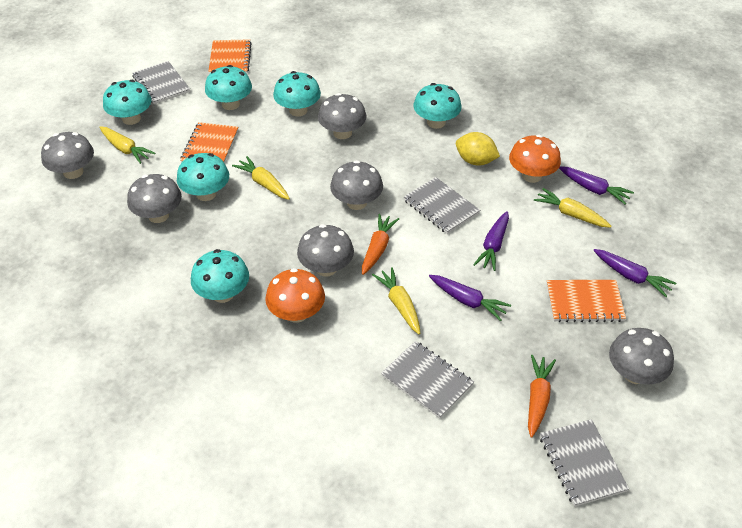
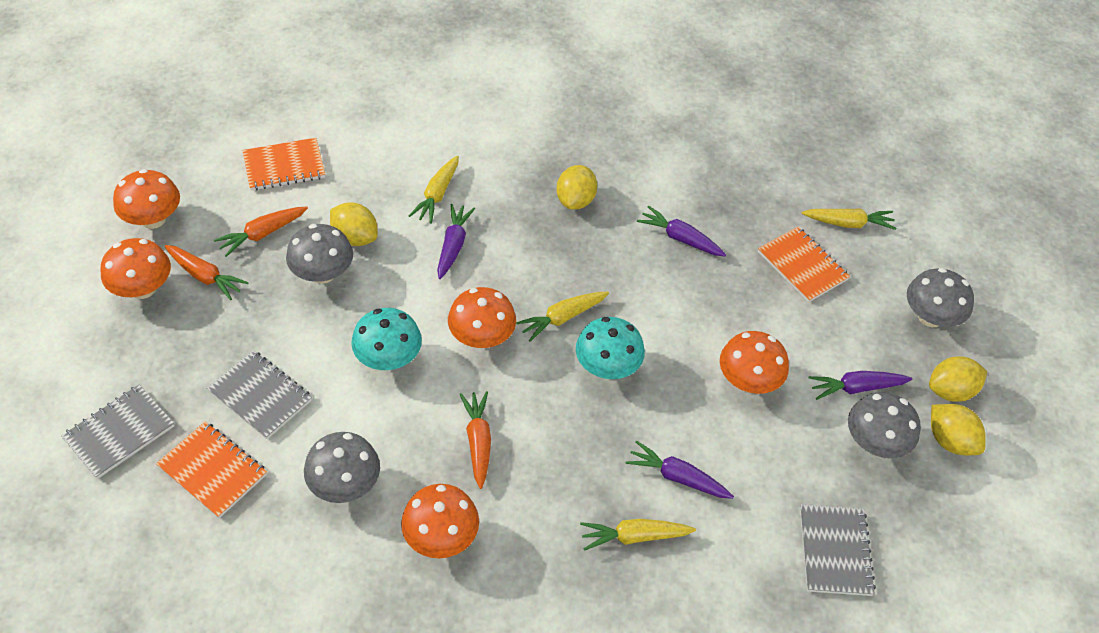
grey mushroom: 6 -> 4
grey notebook: 4 -> 3
orange carrot: 2 -> 3
orange mushroom: 2 -> 5
turquoise mushroom: 6 -> 2
yellow lemon: 1 -> 4

